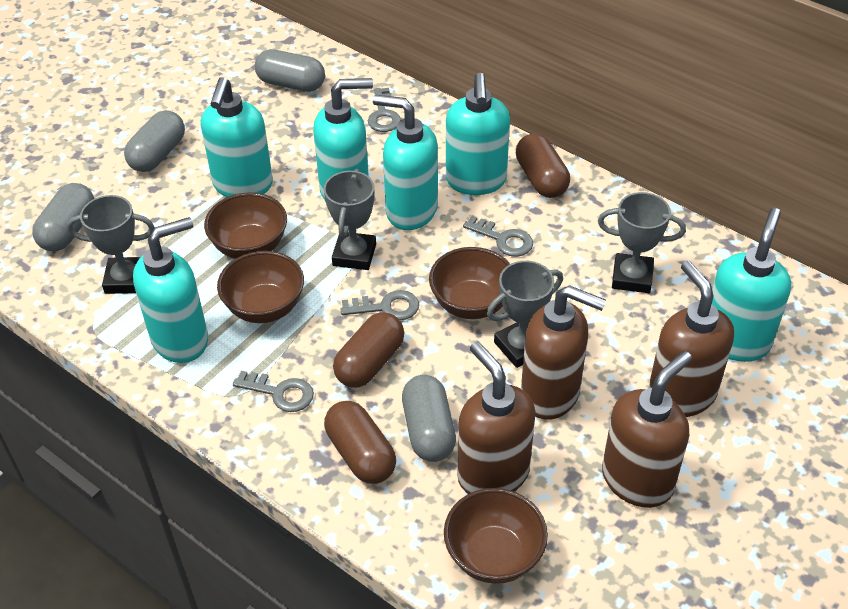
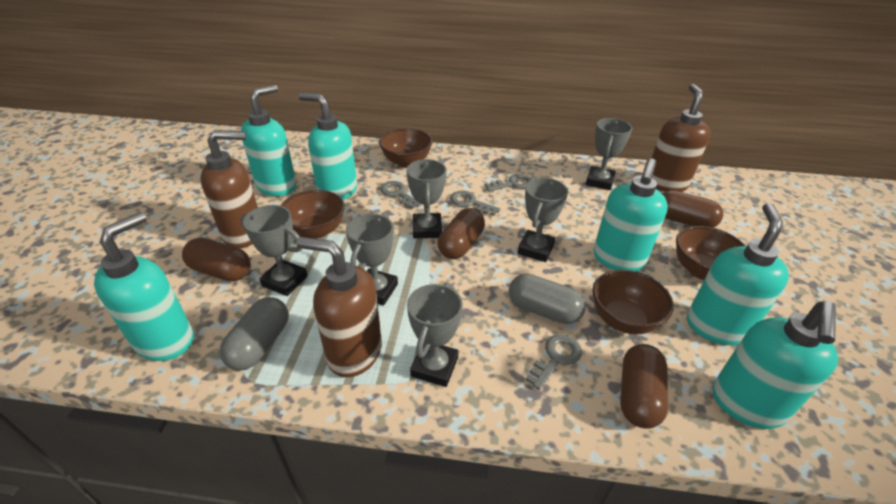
brown capsule: 3 -> 4
brown soap dispenser: 4 -> 3
grey capsule: 4 -> 2
grey trophy: 4 -> 6

